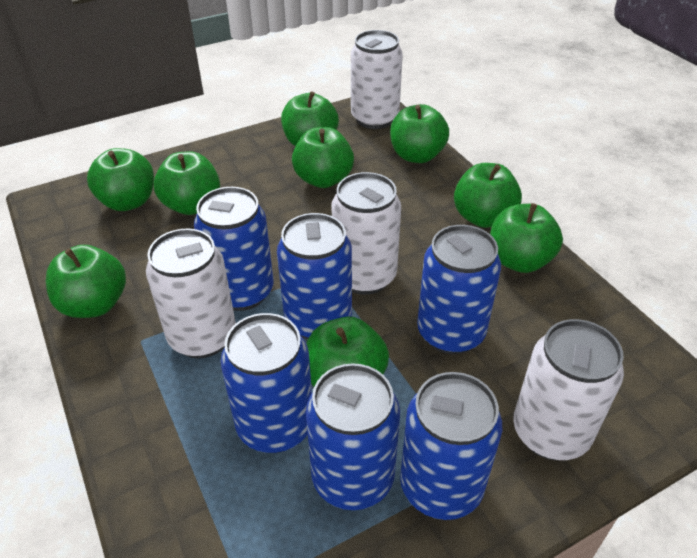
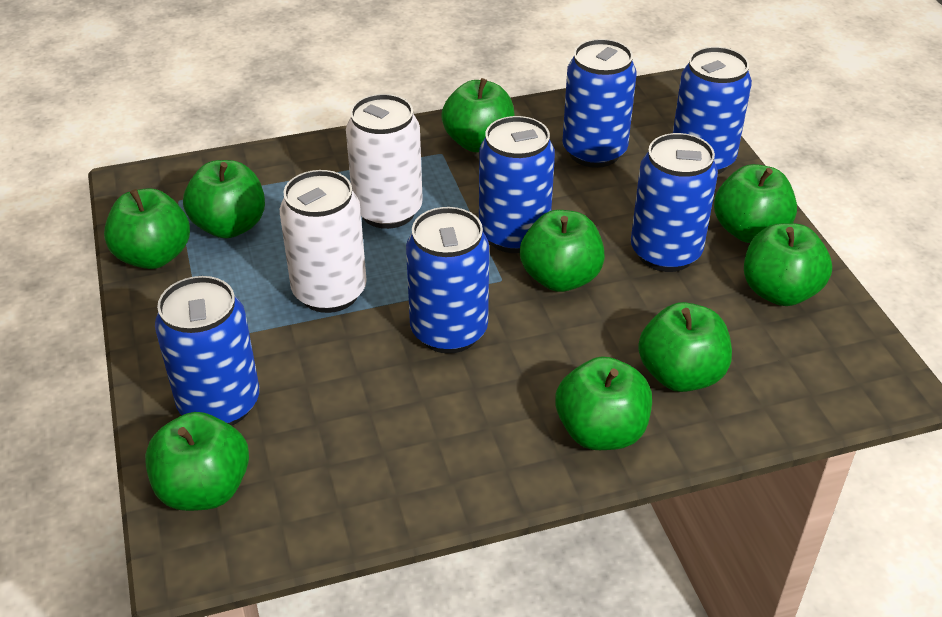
white can: 4 -> 2

